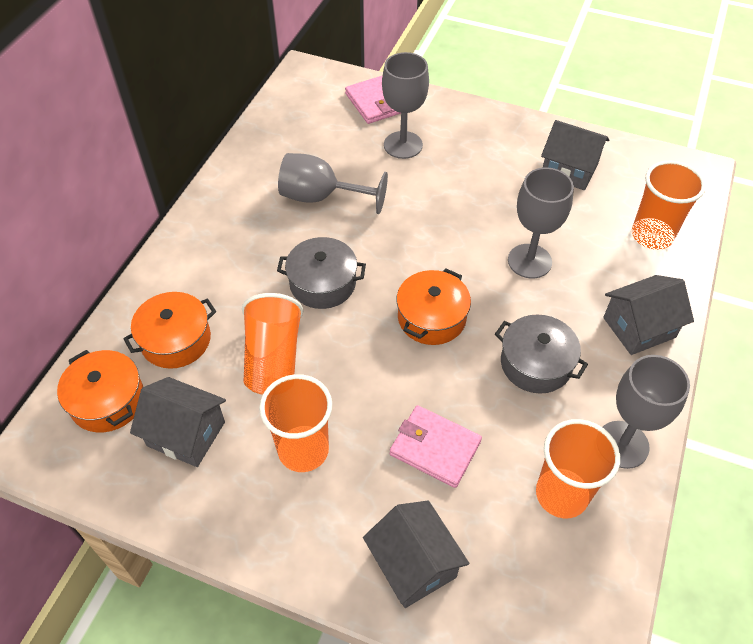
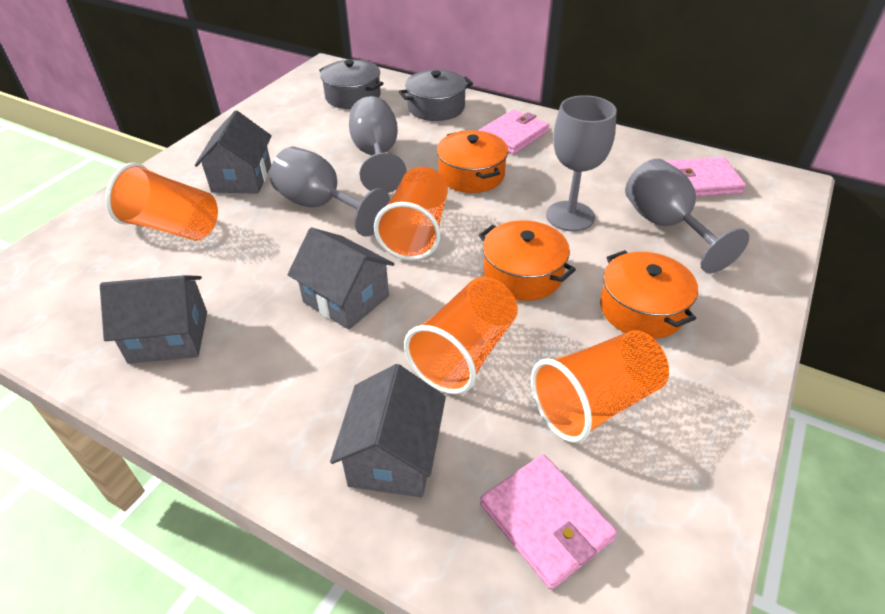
pink wallet: 2 -> 3

